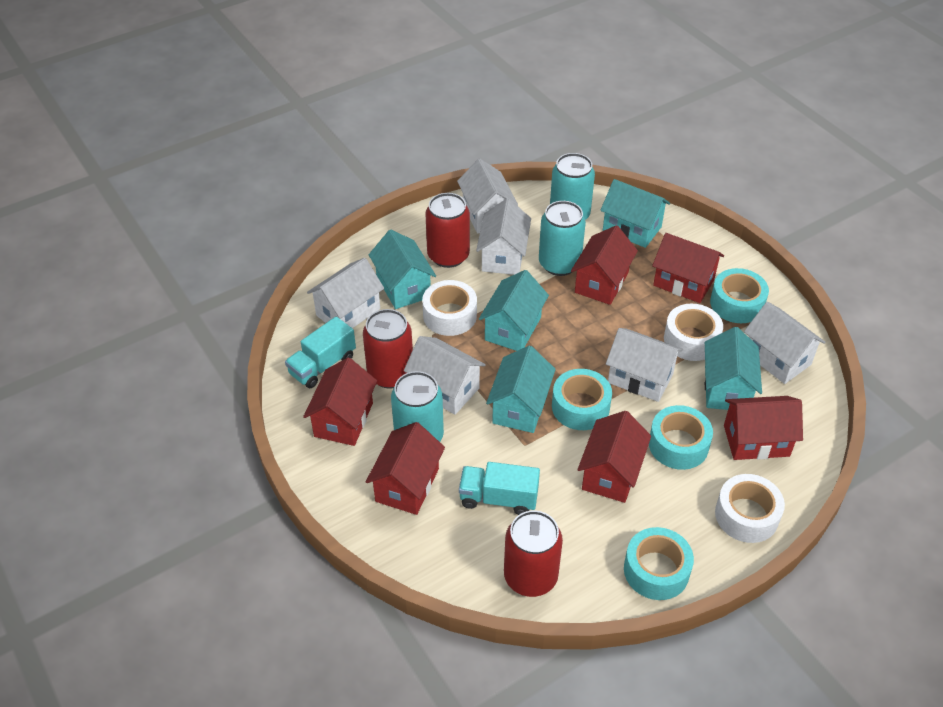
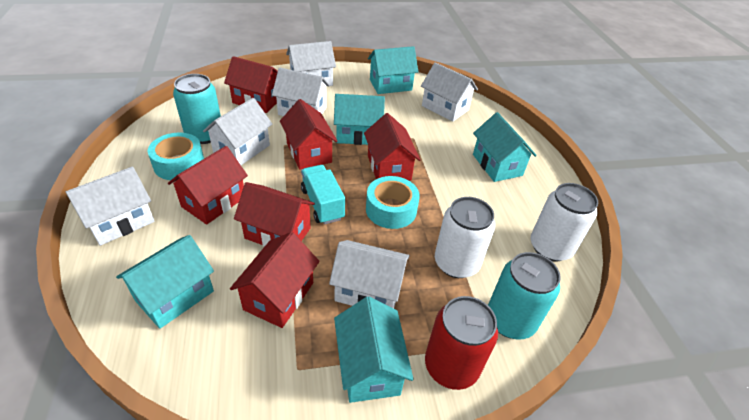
red can: 3 -> 1
turquoise can: 3 -> 2
turquoise tape: 4 -> 2
turquoise truck: 2 -> 1
white can: 0 -> 2
white tape: 3 -> 0

